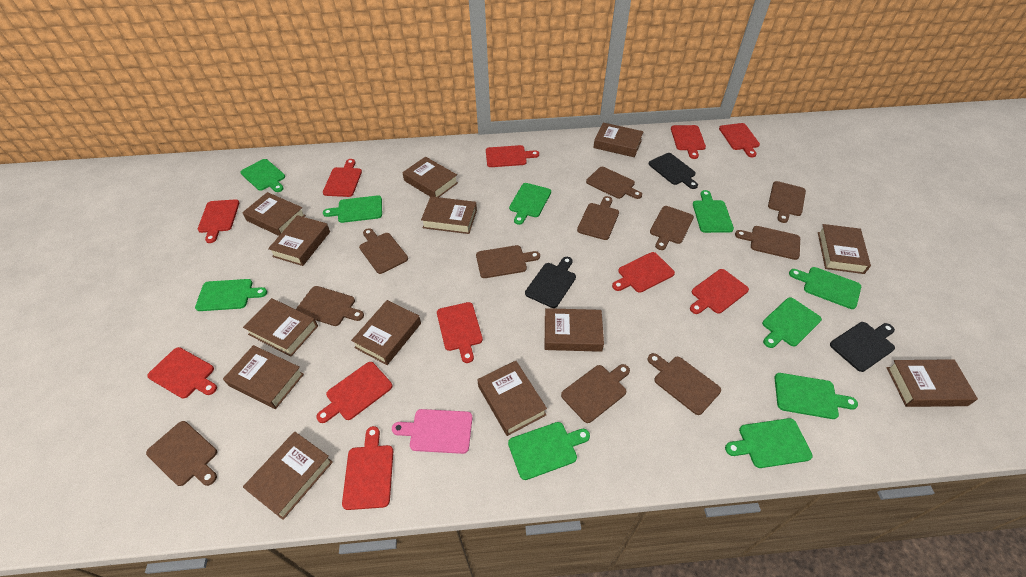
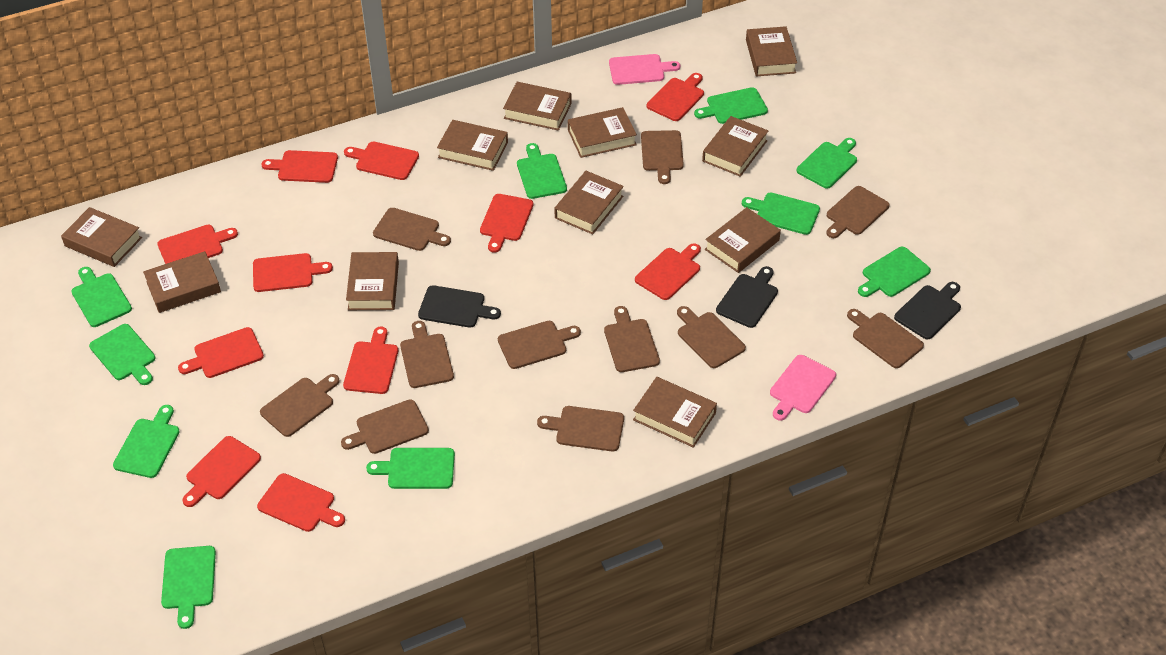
brown book: 13 -> 11
pink cutting board: 1 -> 2

